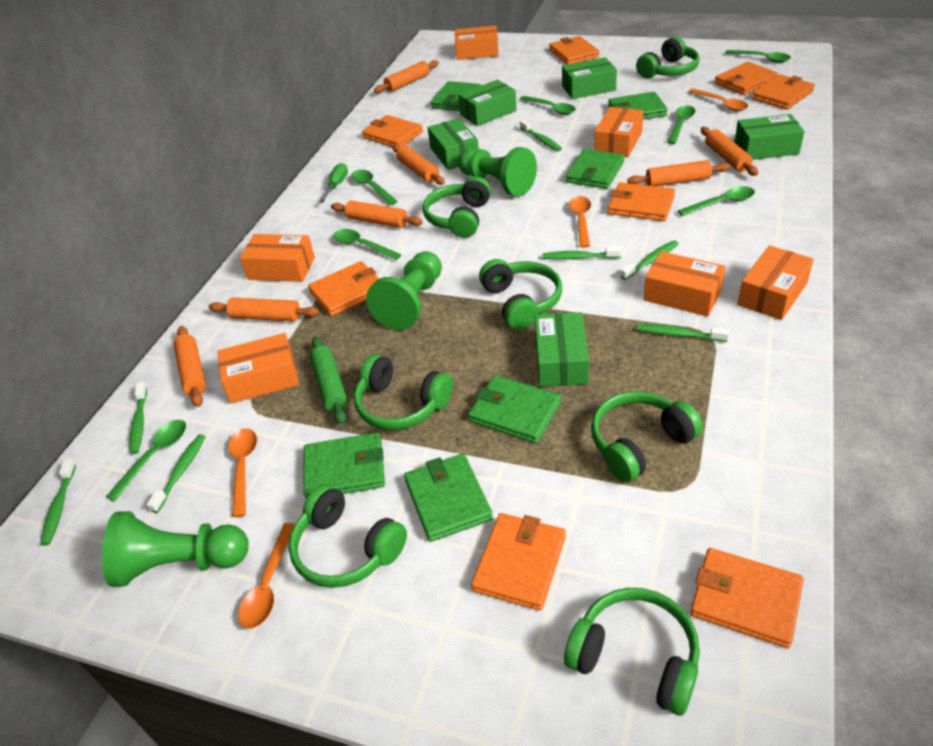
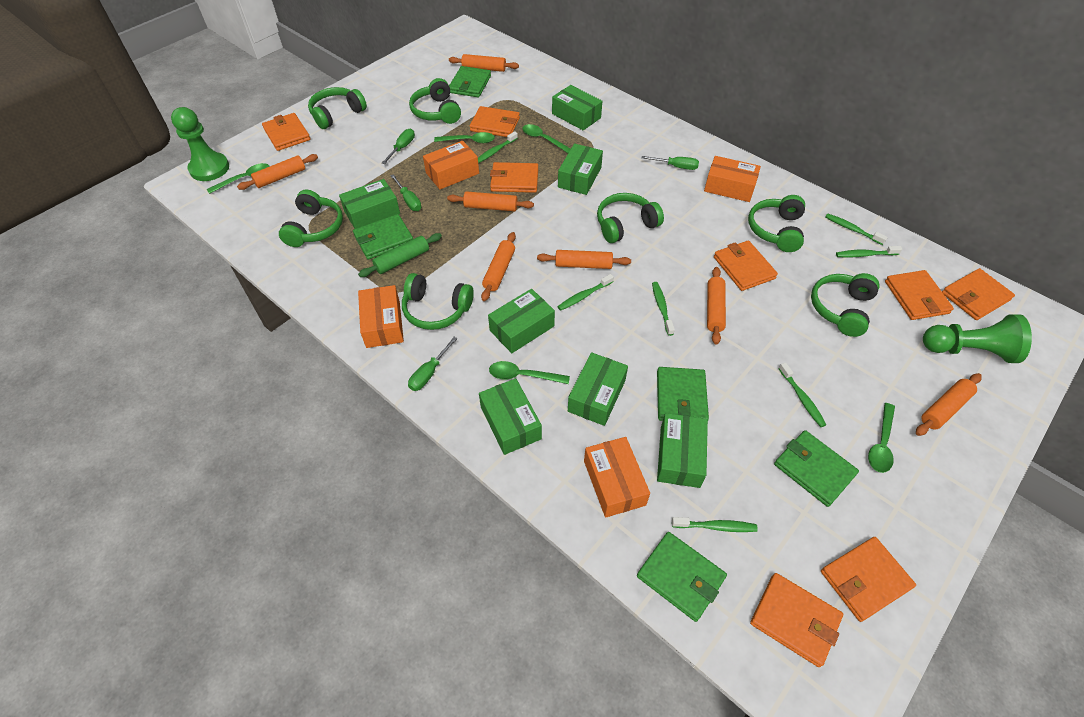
green box: 5 -> 7
green pawn: 3 -> 2
green screwdriver: 1 -> 4
green spoon: 7 -> 5
green wallet: 6 -> 5
orange box: 6 -> 4
orange spoon: 4 -> 0

